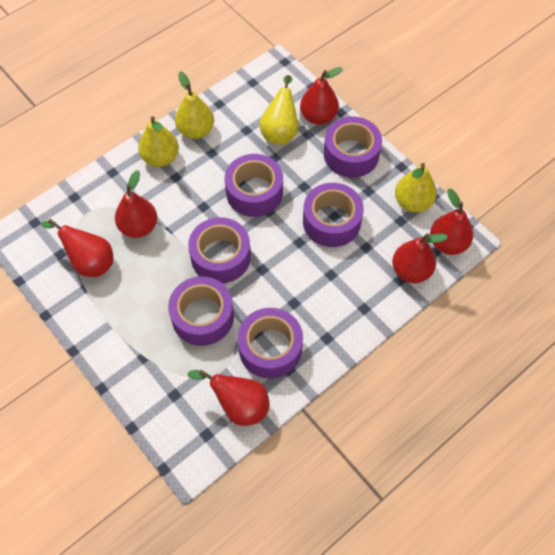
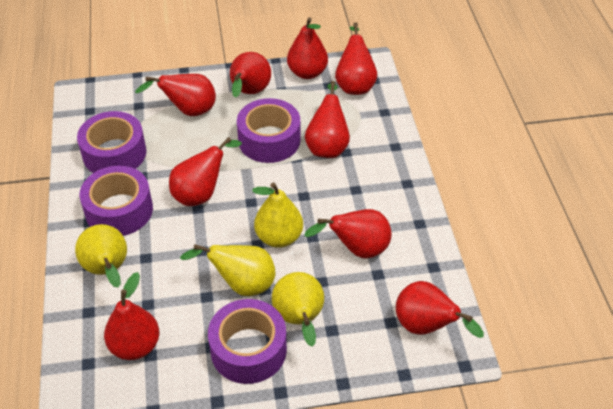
purple tape: 6 -> 4
red pear: 6 -> 9

